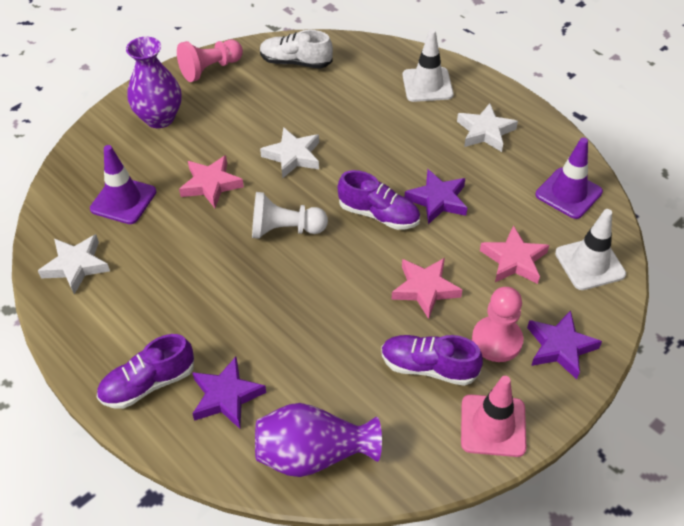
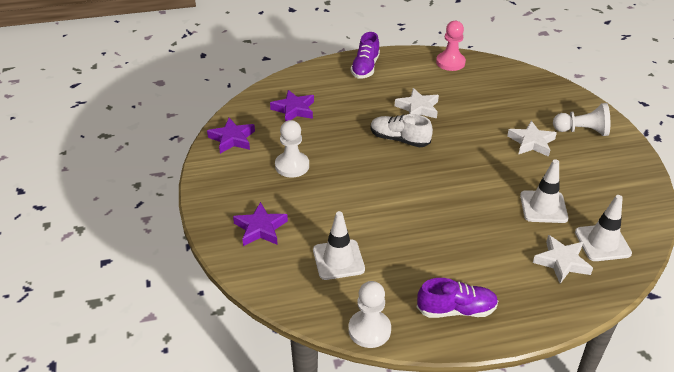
pink pawn: 2 -> 1
pink star: 3 -> 0
pink traffic cone: 1 -> 0
purple shoe: 3 -> 2
purple traffic cone: 2 -> 0
purple vase: 2 -> 0
white pawn: 1 -> 3
white traffic cone: 2 -> 3

